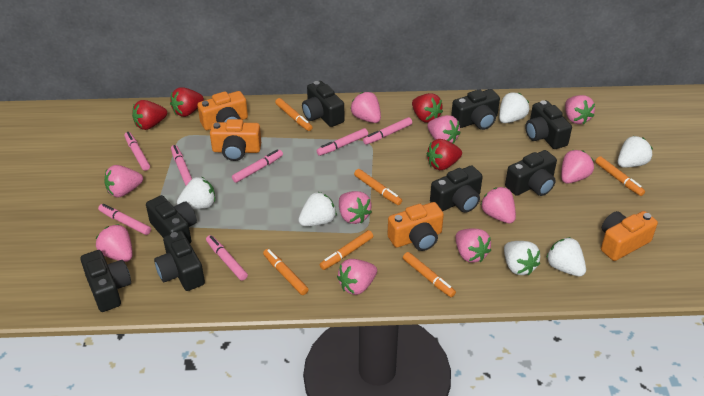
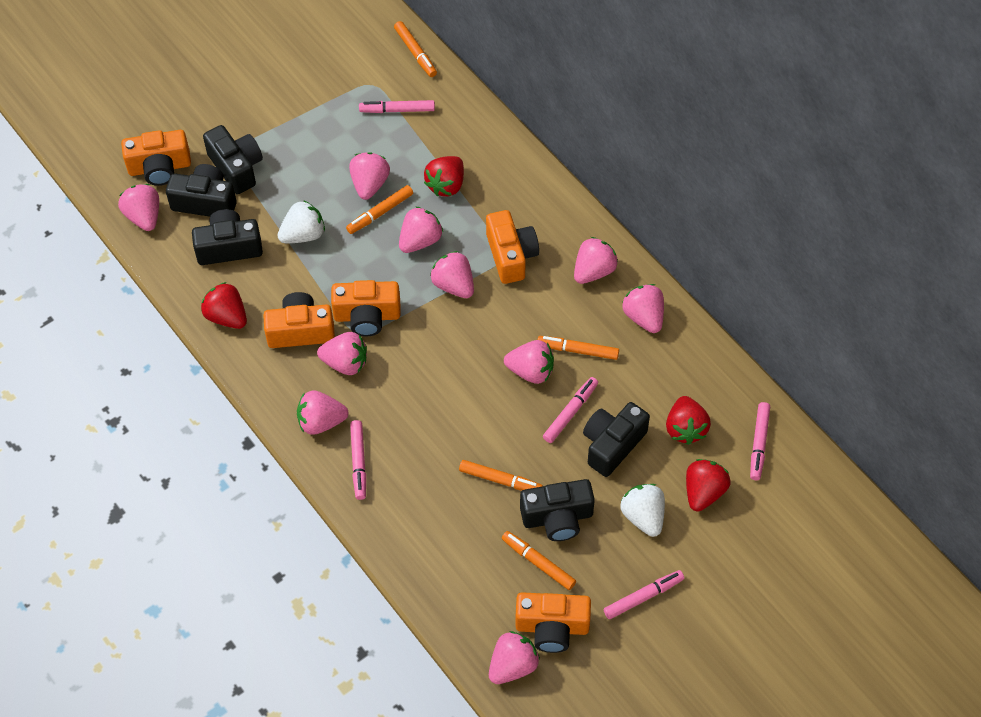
black camera: 8 -> 5
orange camera: 4 -> 5
orange marker: 6 -> 5
pink marker: 7 -> 5
white strawberry: 6 -> 2

